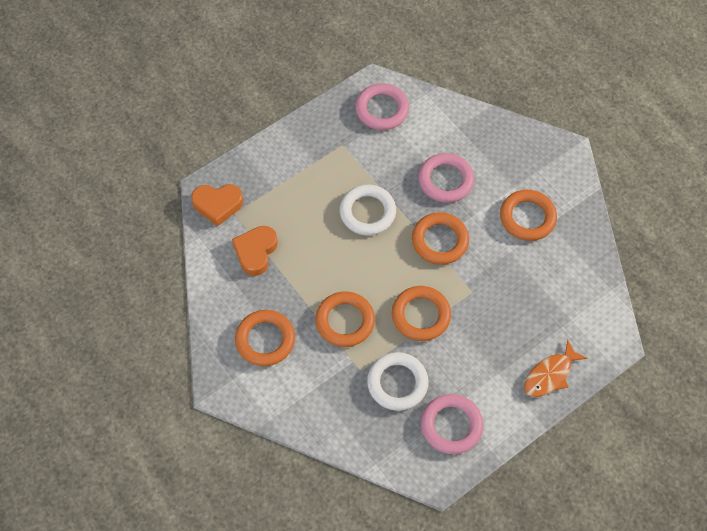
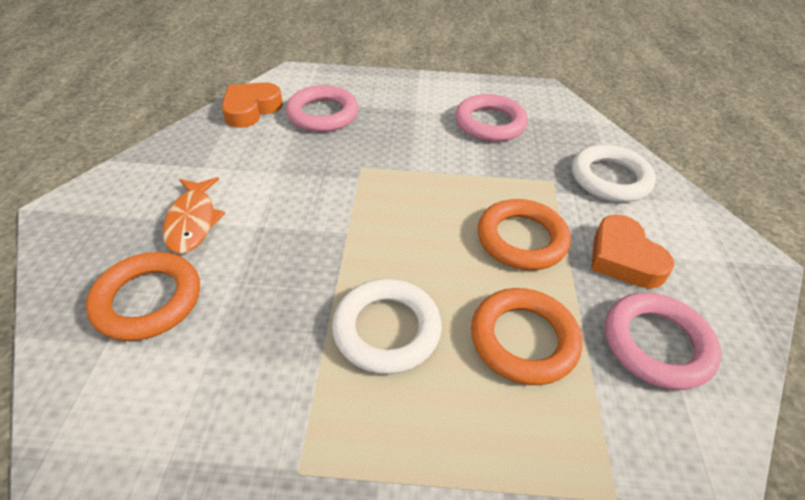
orange ring: 5 -> 3

